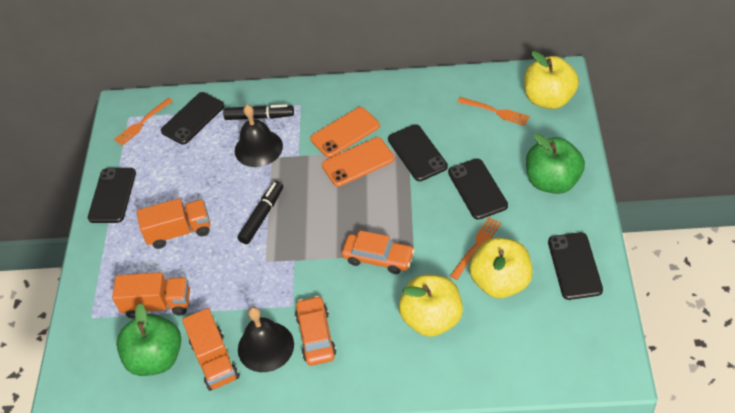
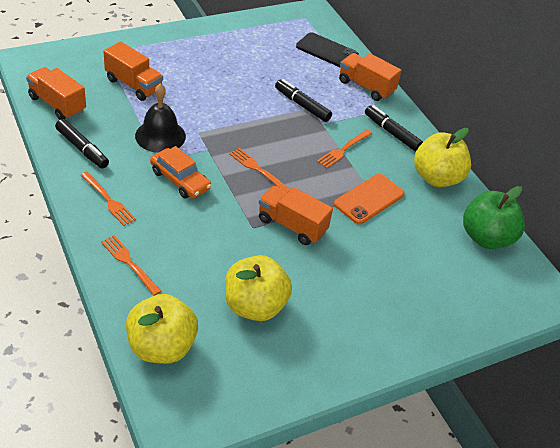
black bell: 2 -> 1
black marker: 2 -> 3
black phone: 5 -> 1
green apple: 2 -> 1
orange car: 2 -> 1
orange fork: 3 -> 4
orange phone: 2 -> 1
orange truck: 3 -> 4

